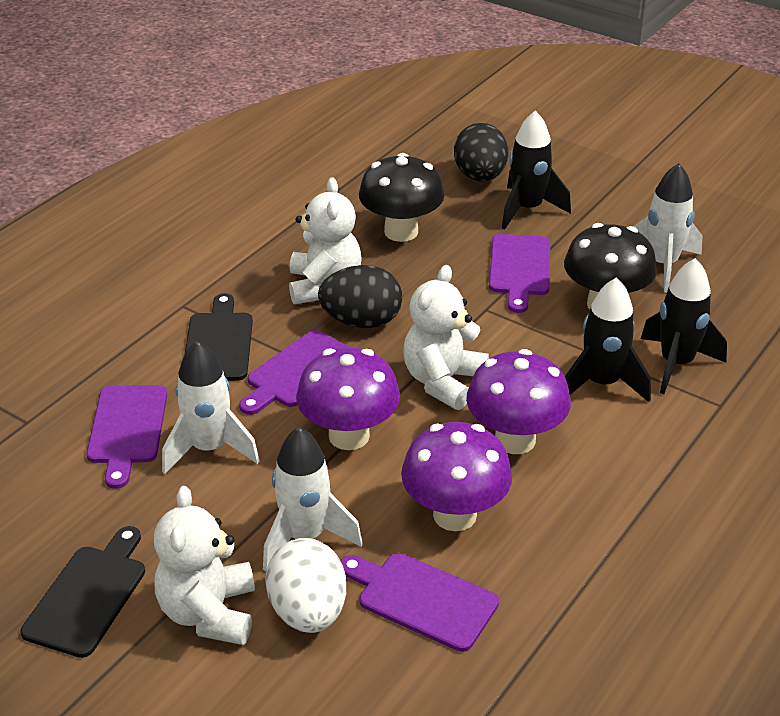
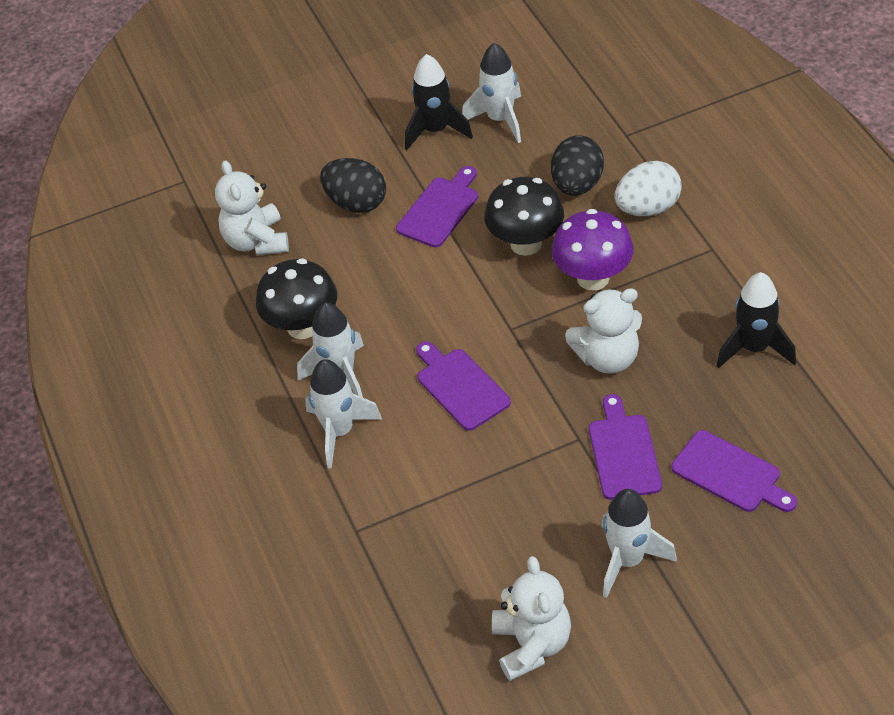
black cutting board: 2 -> 0
black rocket: 3 -> 2
purple mushroom: 3 -> 1
white rocket: 3 -> 4

